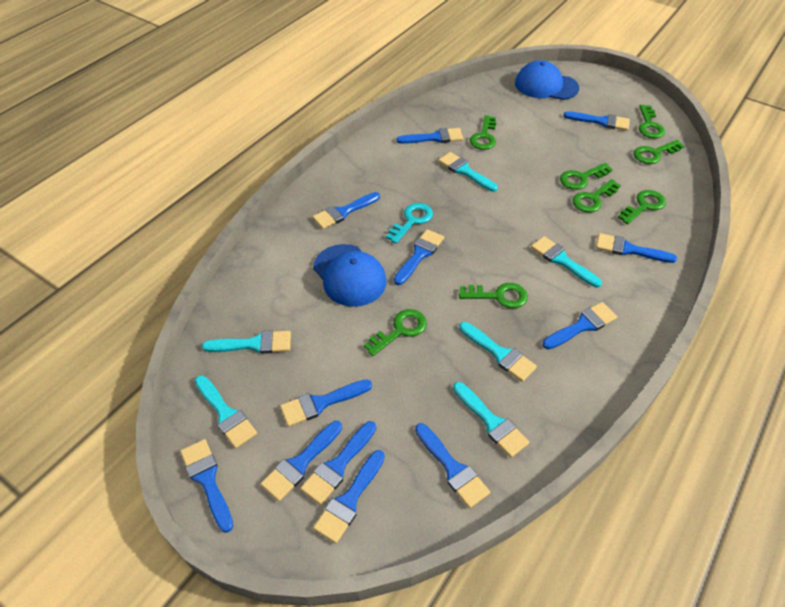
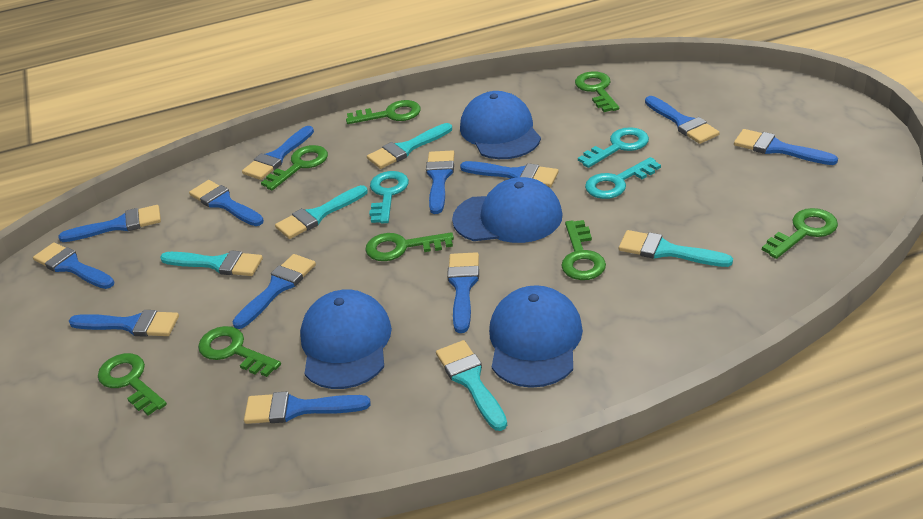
blue cap: 2 -> 4
turquoise brush: 6 -> 5
turquoise key: 1 -> 3

